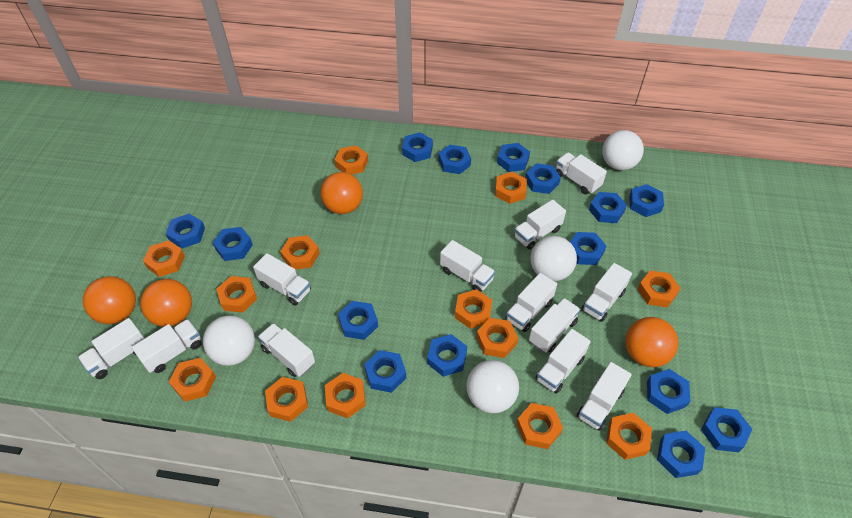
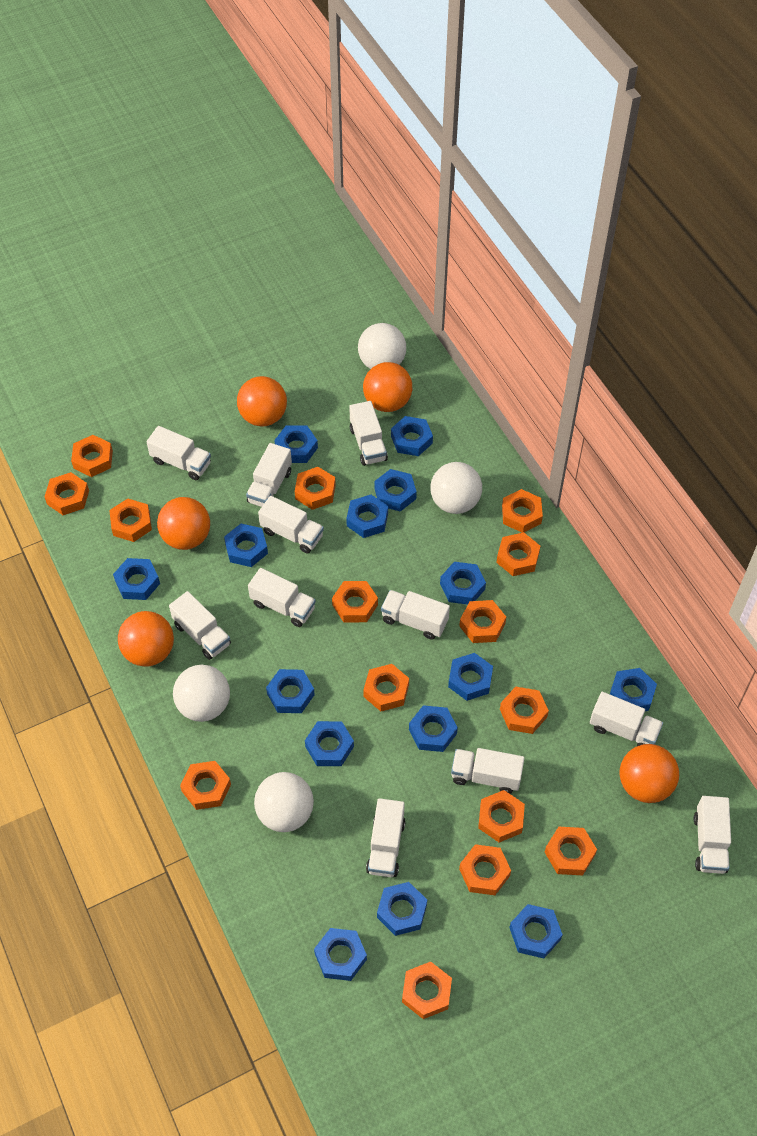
orange ball: 4 -> 5
orange nut: 13 -> 15
white truck: 12 -> 11

